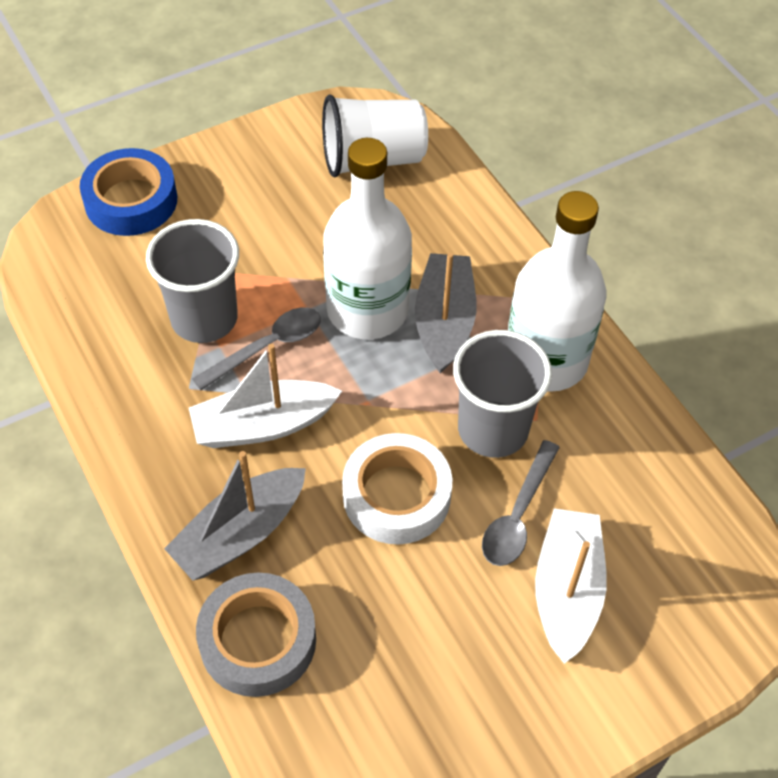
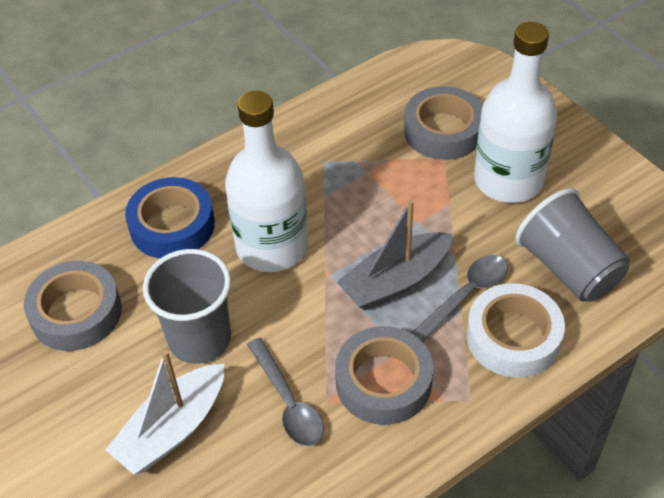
grey boat: 2 -> 1
grey tape: 1 -> 3
white boat: 2 -> 1
white cup: 1 -> 0

